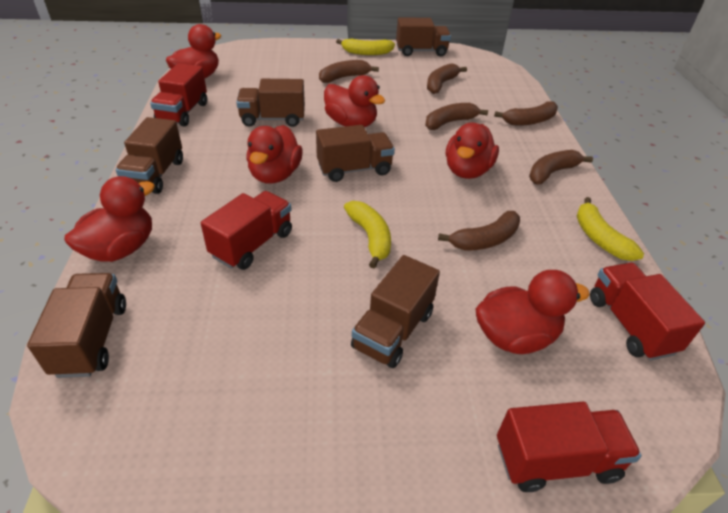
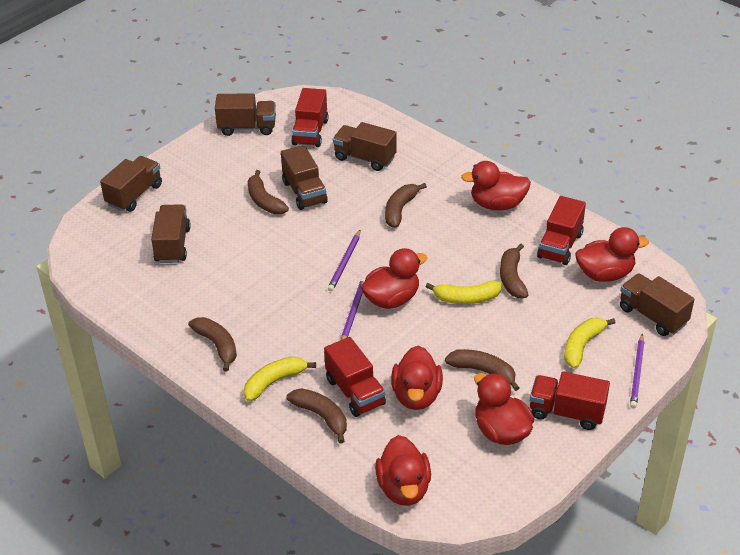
purple pencil: 0 -> 3

